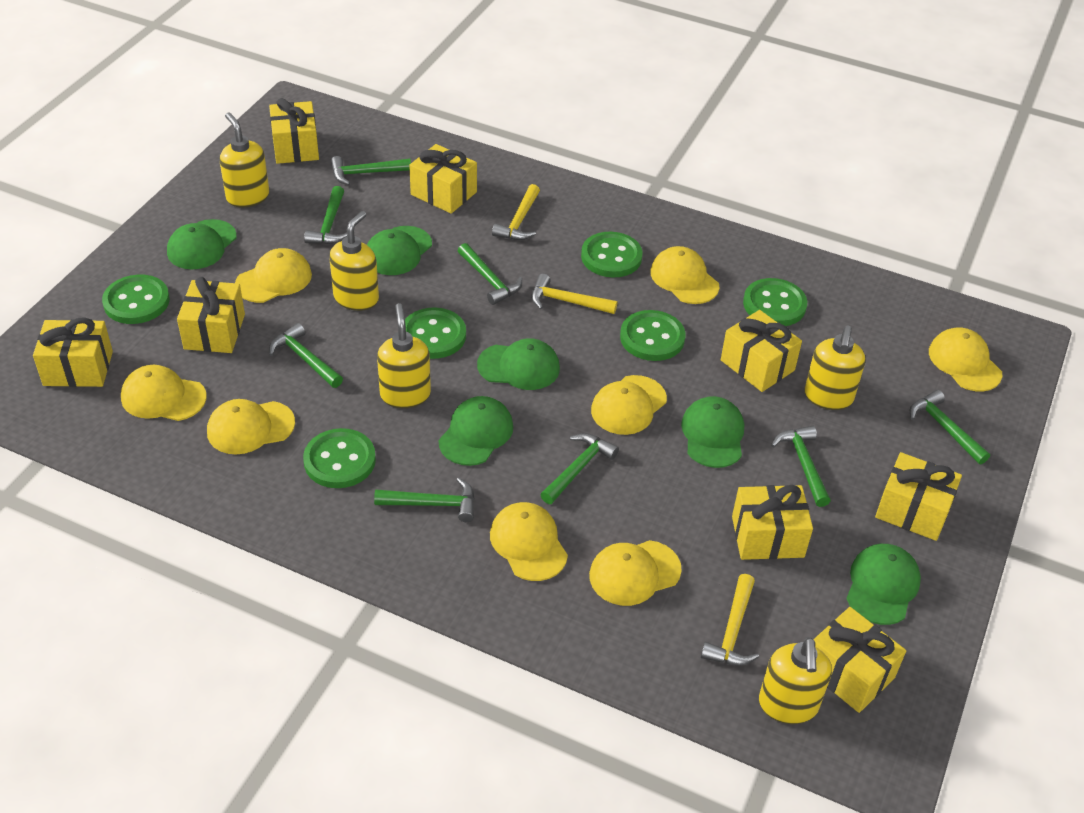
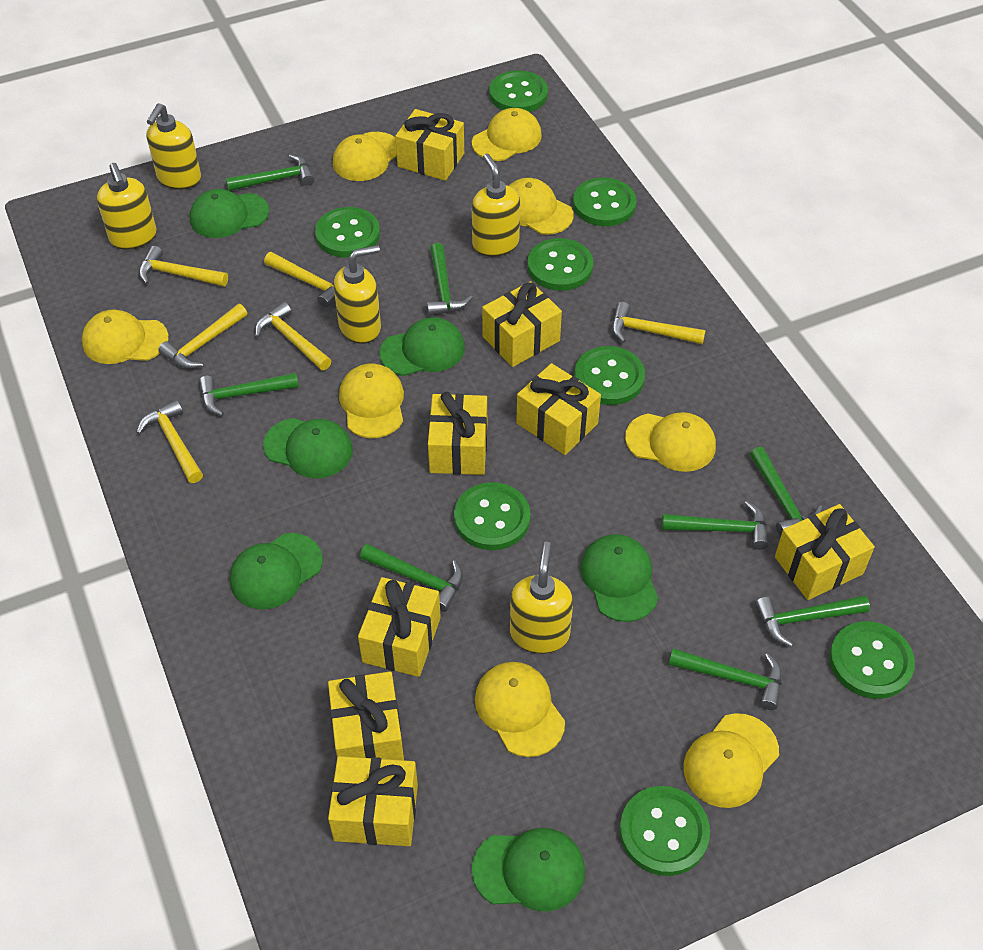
green button: 6 -> 8
yellow hammer: 3 -> 6

